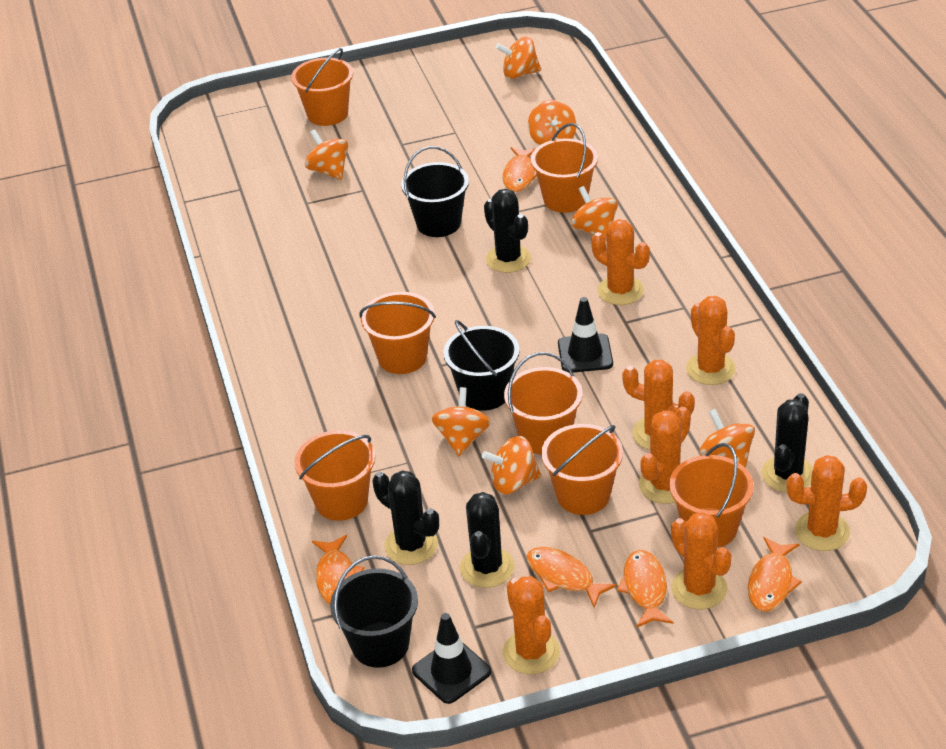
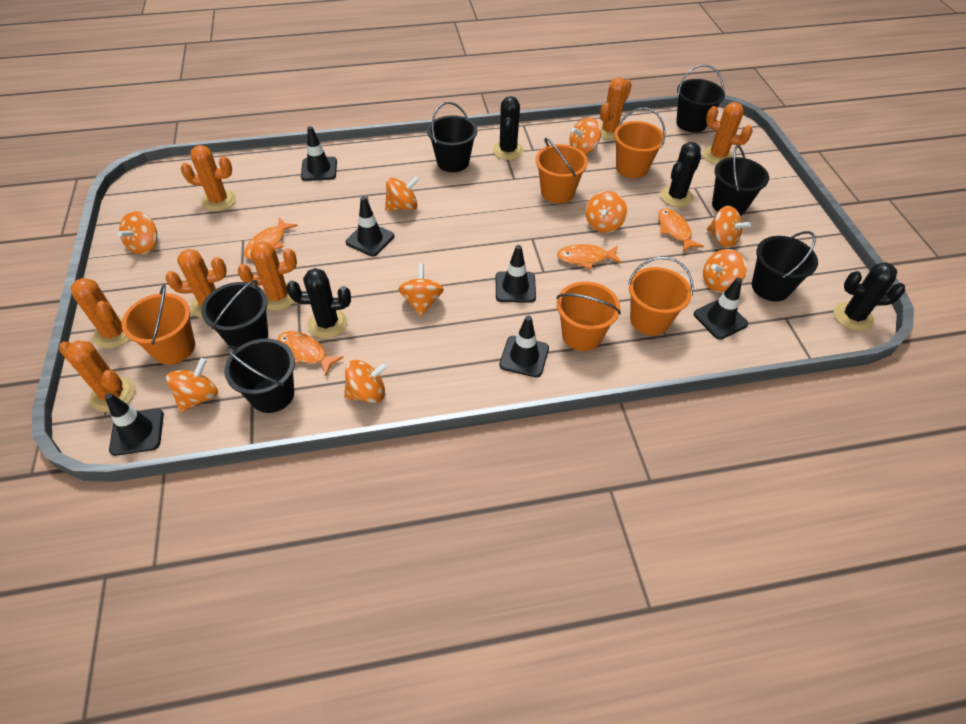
black bucket: 3 -> 6
black traffic cone: 2 -> 6
orange bucket: 7 -> 5
orange fish: 5 -> 4
orange spinning top: 7 -> 9

